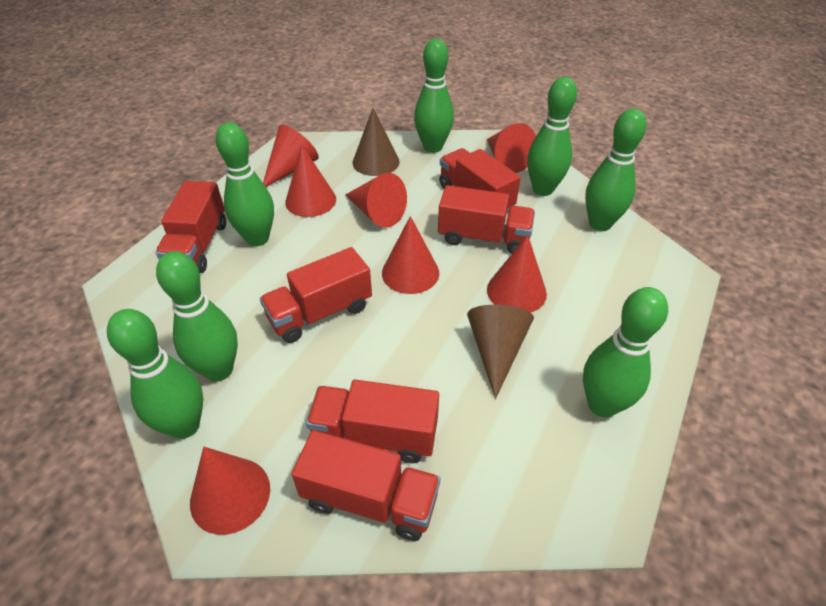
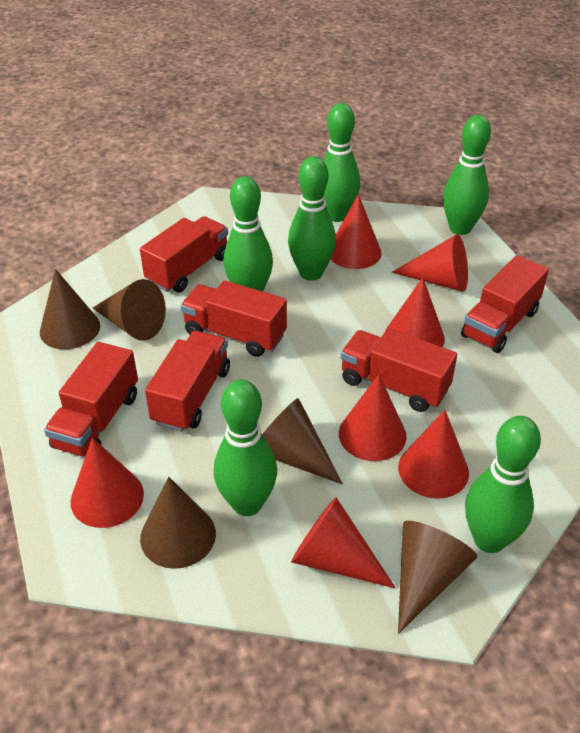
brown cone: 2 -> 5
green bowling pin: 7 -> 6

